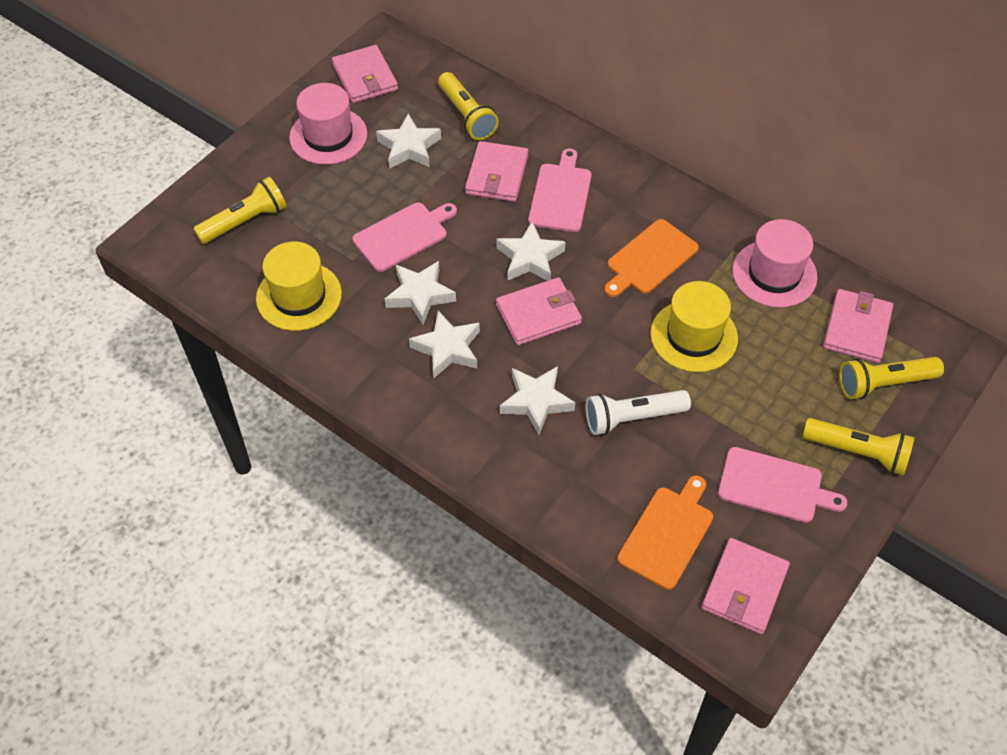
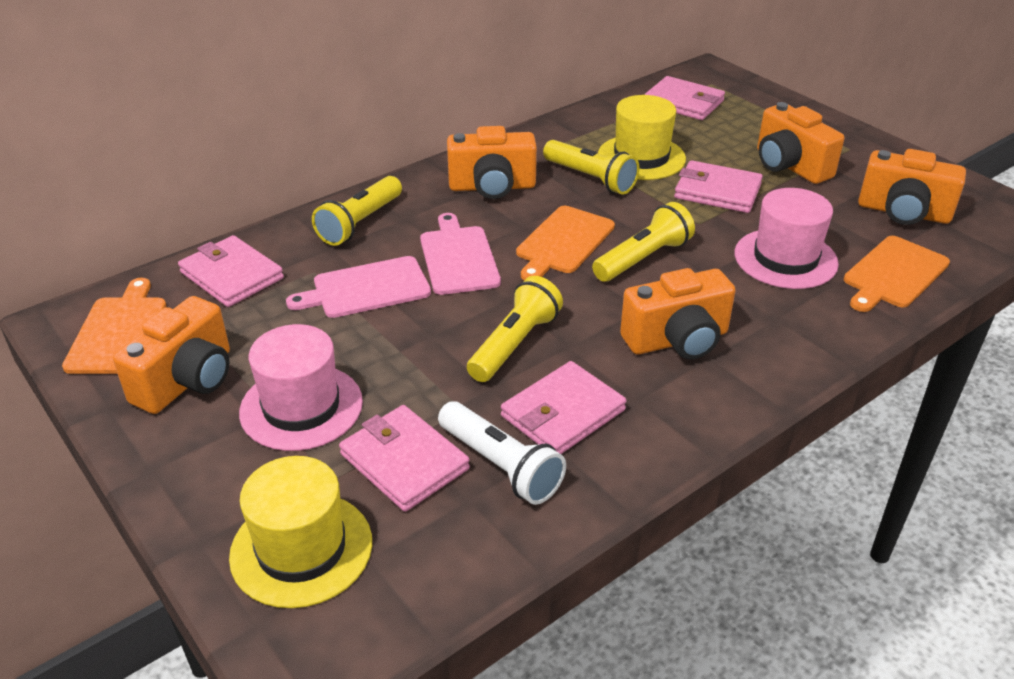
orange camera: 0 -> 5
orange cutting board: 2 -> 3
pink cutting board: 3 -> 2
white star: 5 -> 0

